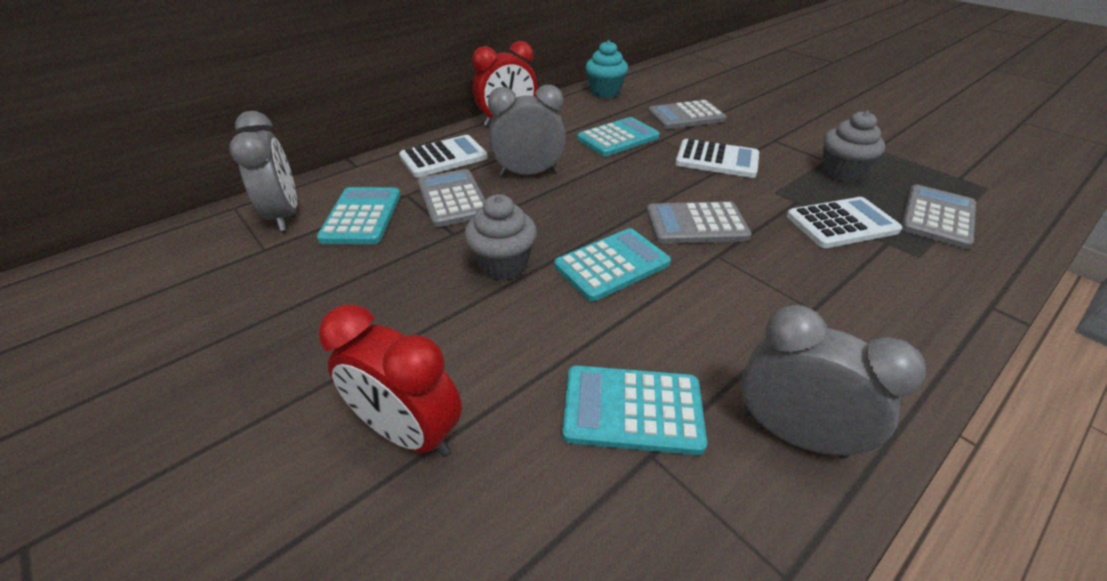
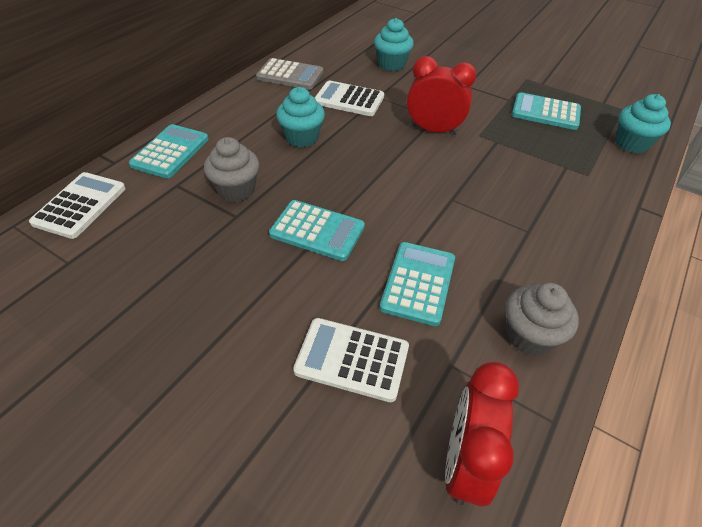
grey calculator: 4 -> 1
grey clock: 3 -> 0
turquoise cupcake: 1 -> 3

